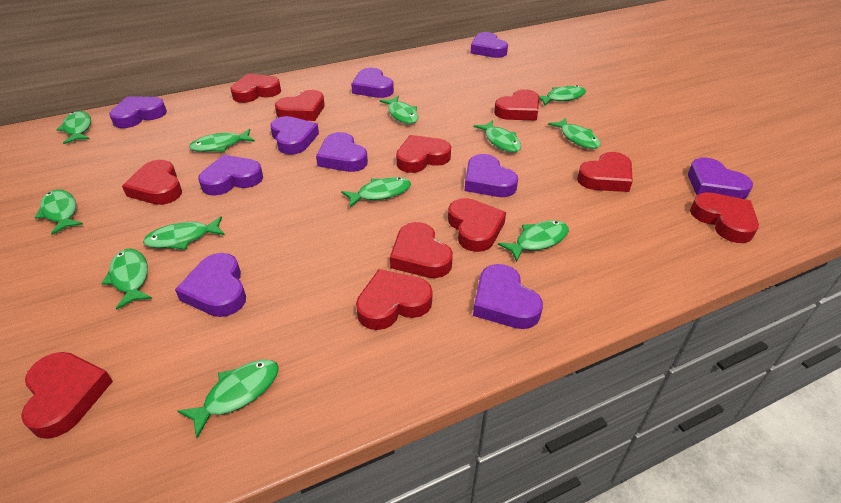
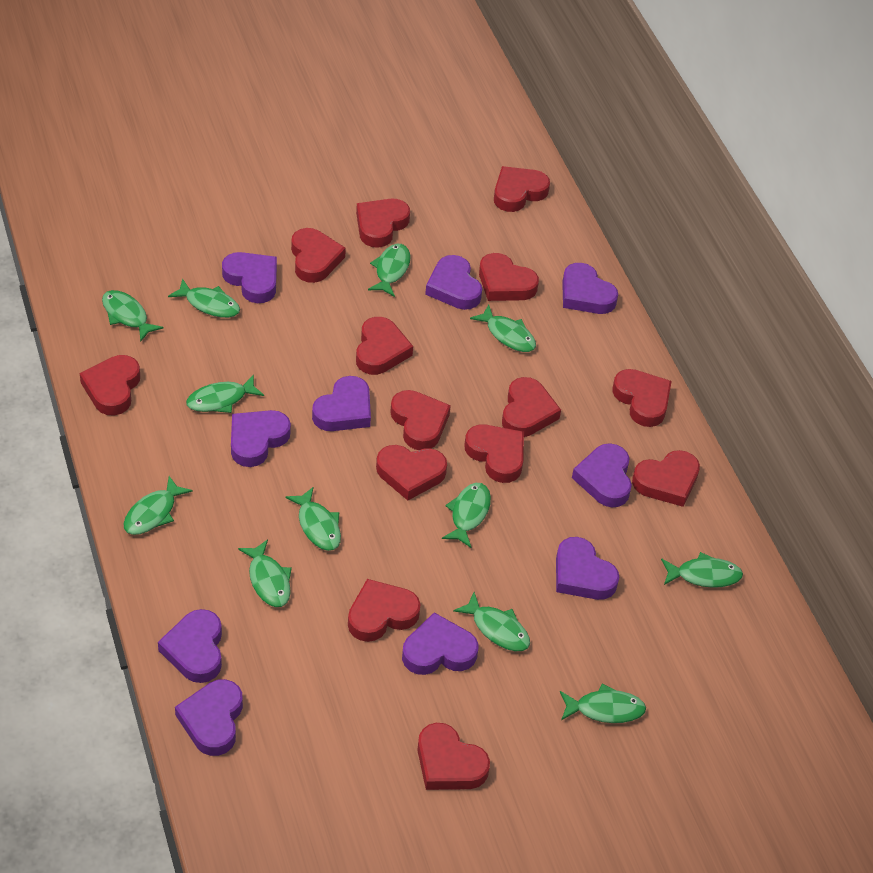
red heart: 11 -> 14

